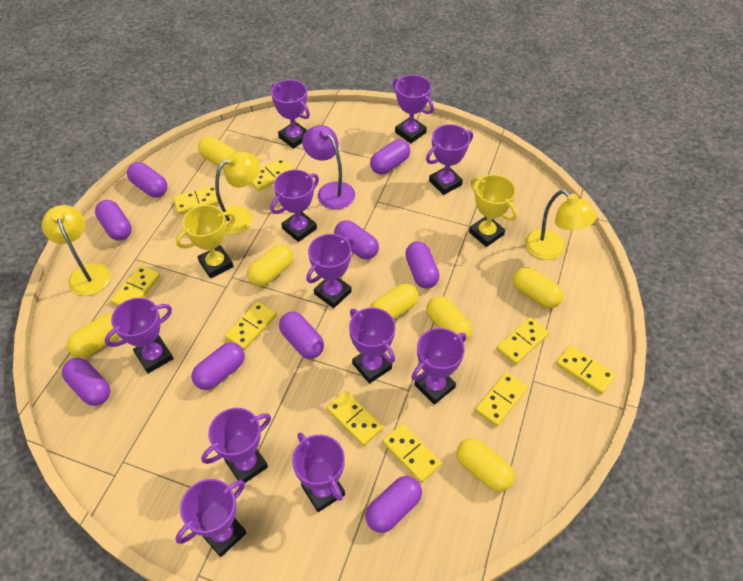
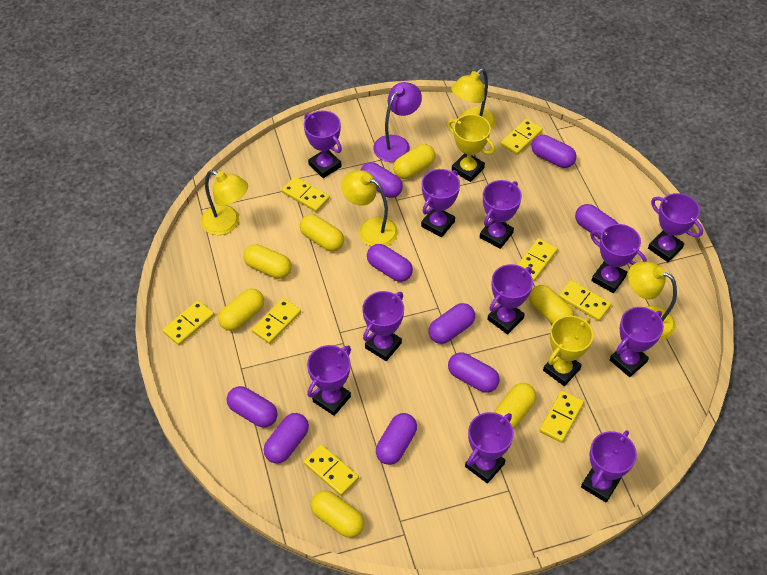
yellow domino: 9 -> 8
yellow lamp: 3 -> 4

